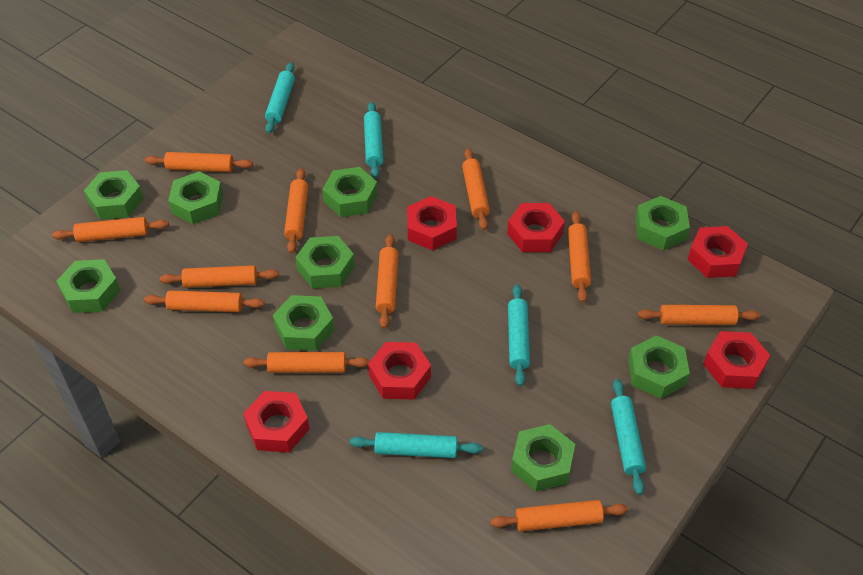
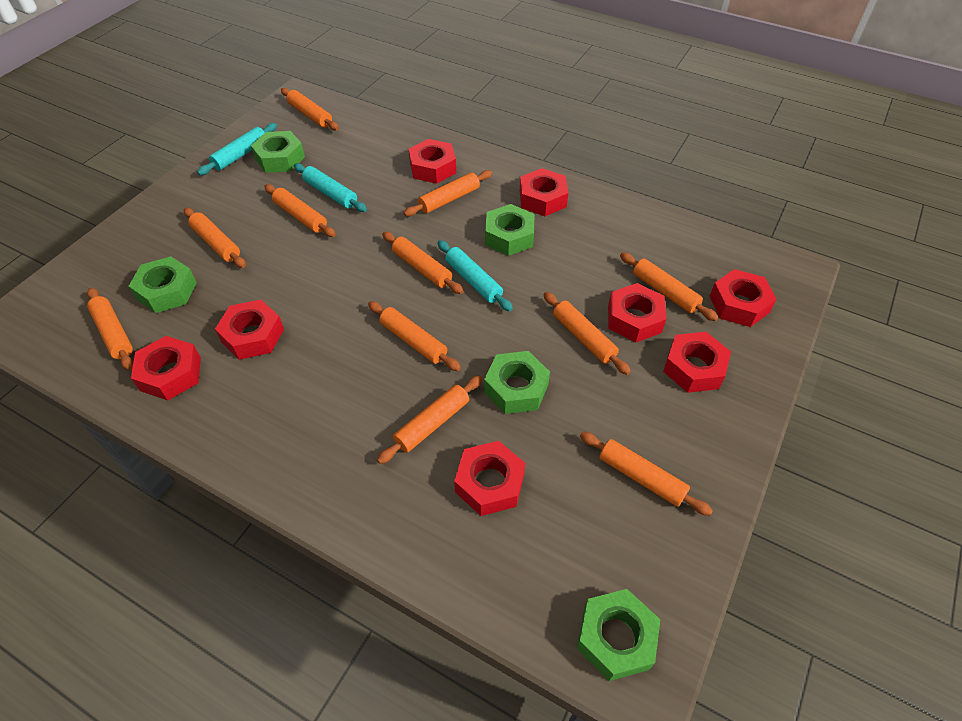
green nut: 9 -> 5
red nut: 6 -> 8
turquoise rolling pin: 5 -> 3

